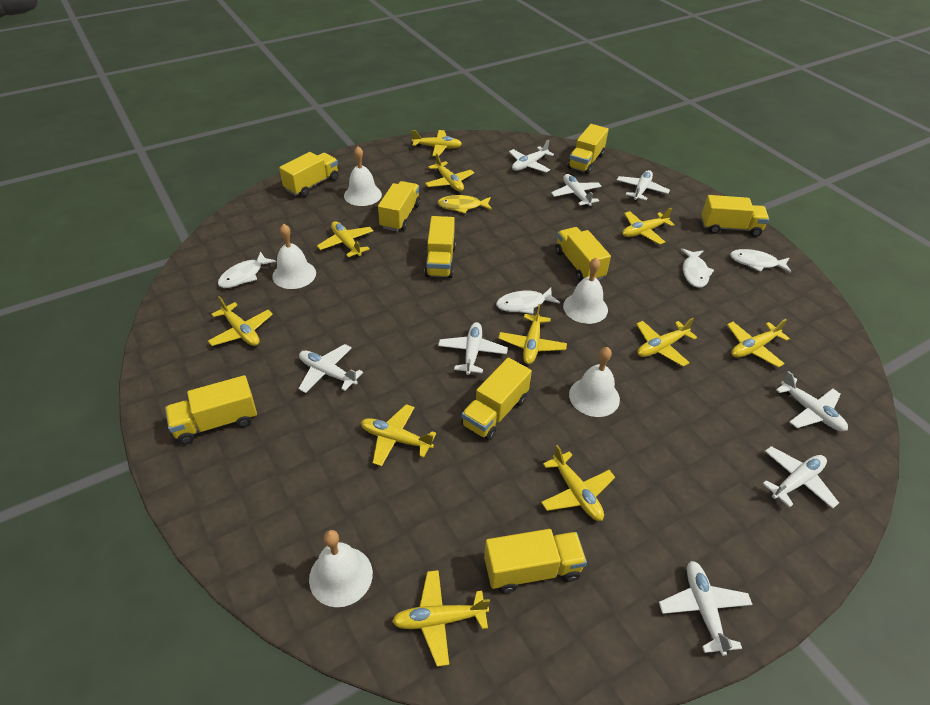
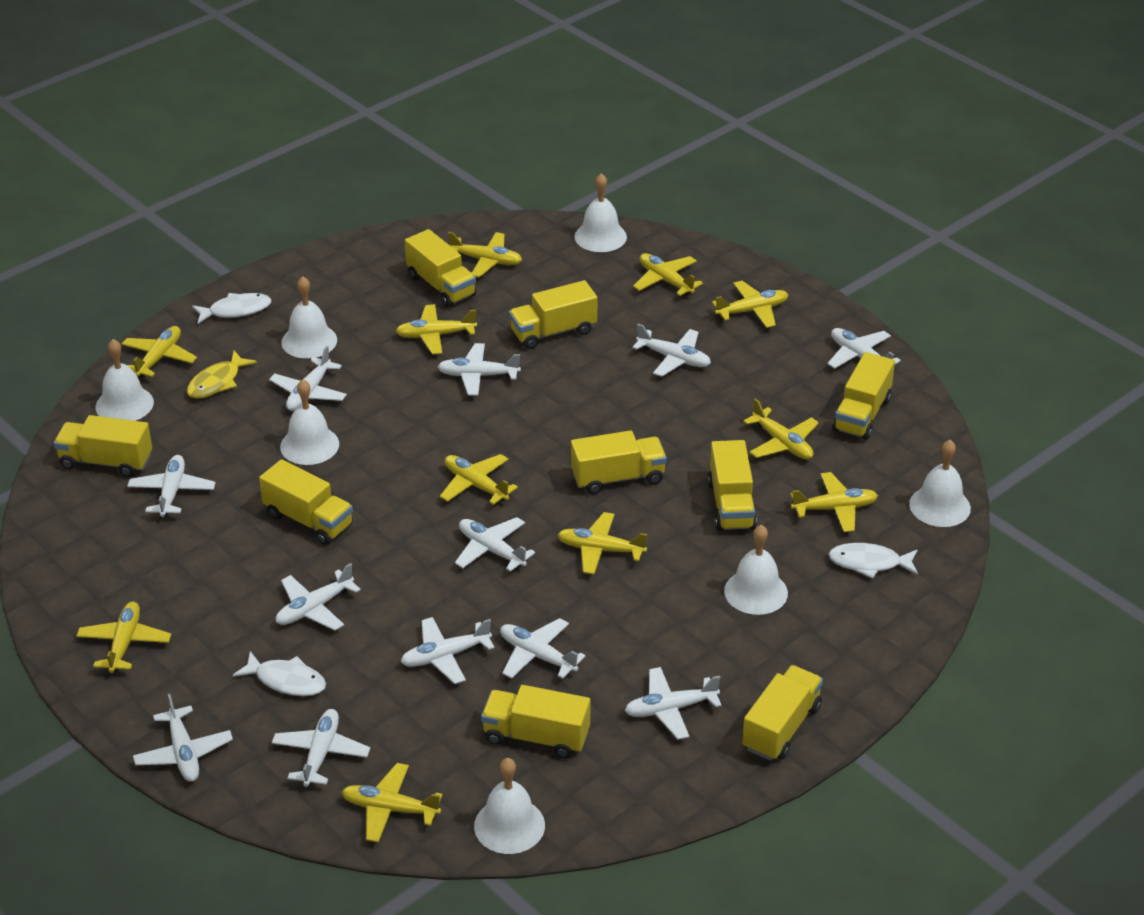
white bell: 5 -> 7
white fish: 4 -> 3
white plane: 8 -> 12

